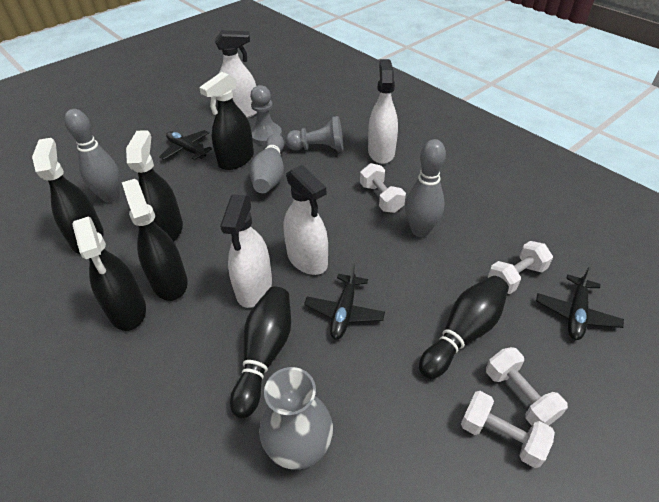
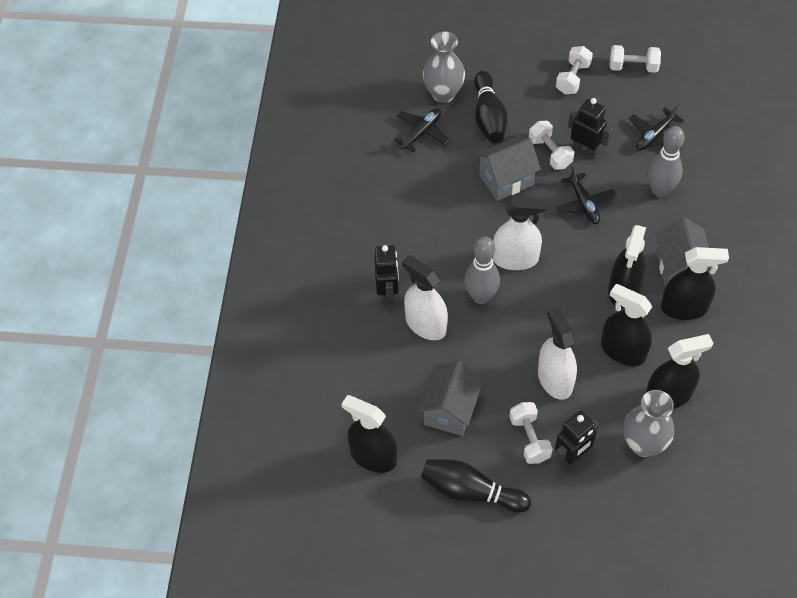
black robot: 0 -> 3
grey bowling pin: 3 -> 2
grey house: 0 -> 3
grey pawn: 2 -> 0
grey vase: 1 -> 2
white spray bottle: 4 -> 3

